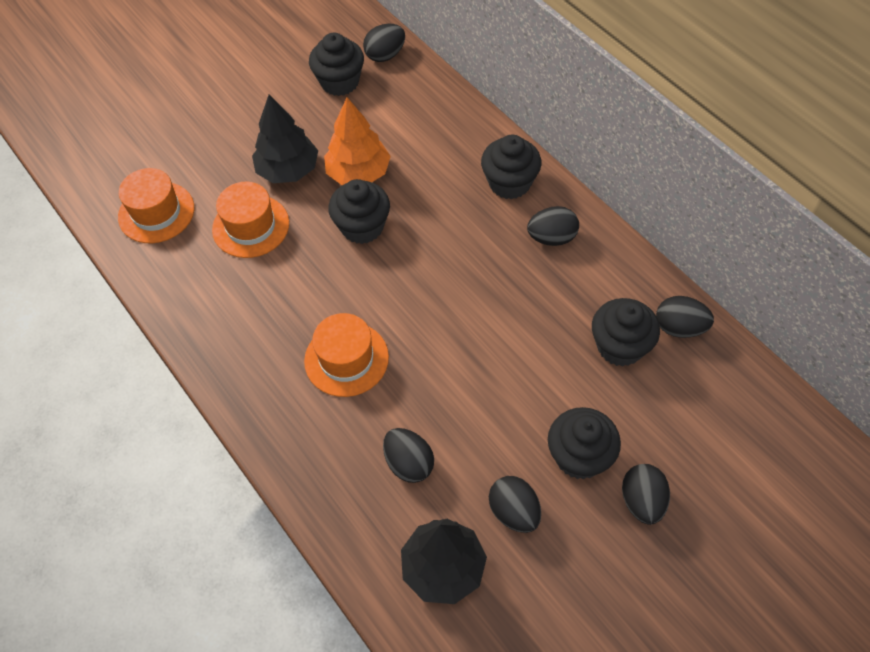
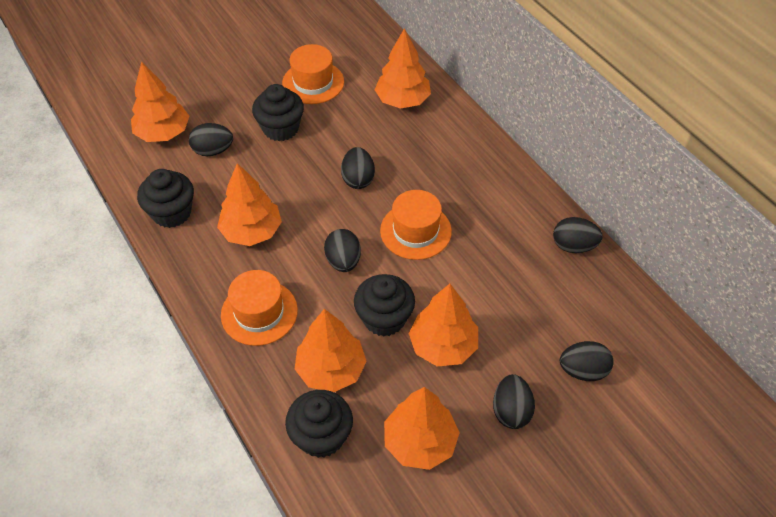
black cupcake: 5 -> 4
black tree: 2 -> 0
orange tree: 1 -> 6

